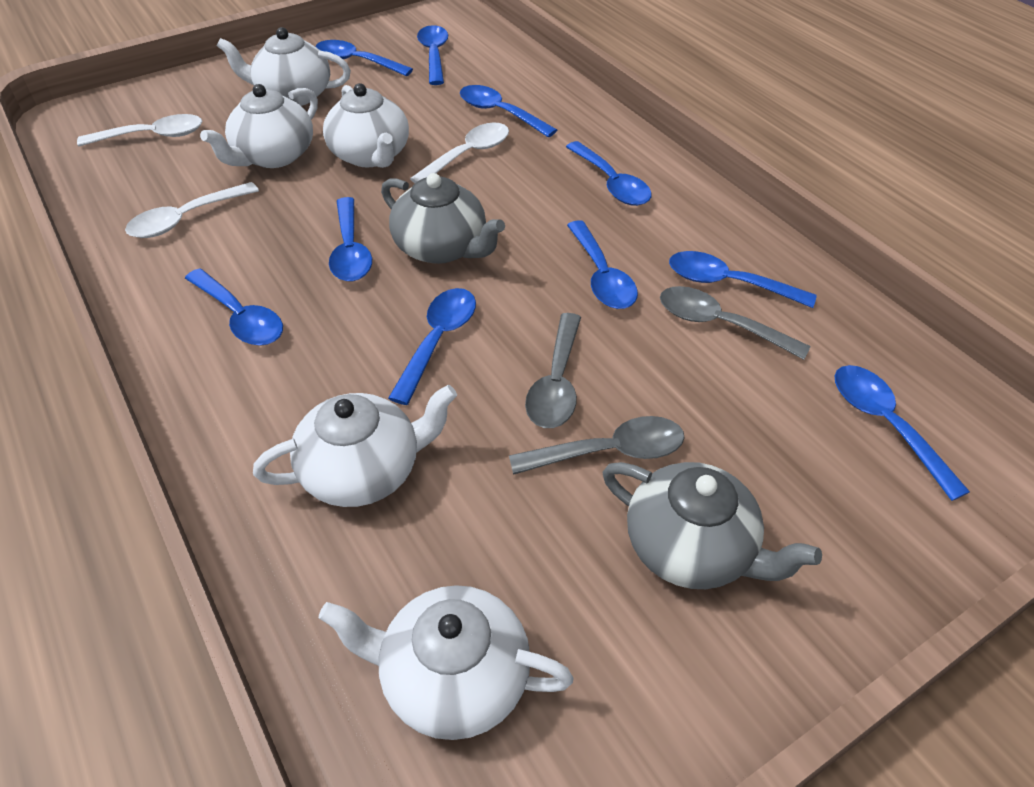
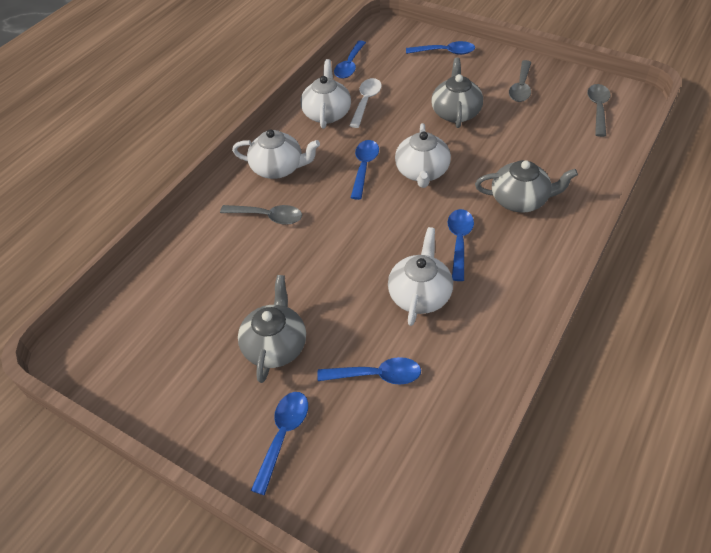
blue spoon: 10 -> 6
grey teapot: 2 -> 3
white spoon: 3 -> 1
white teapot: 5 -> 4

